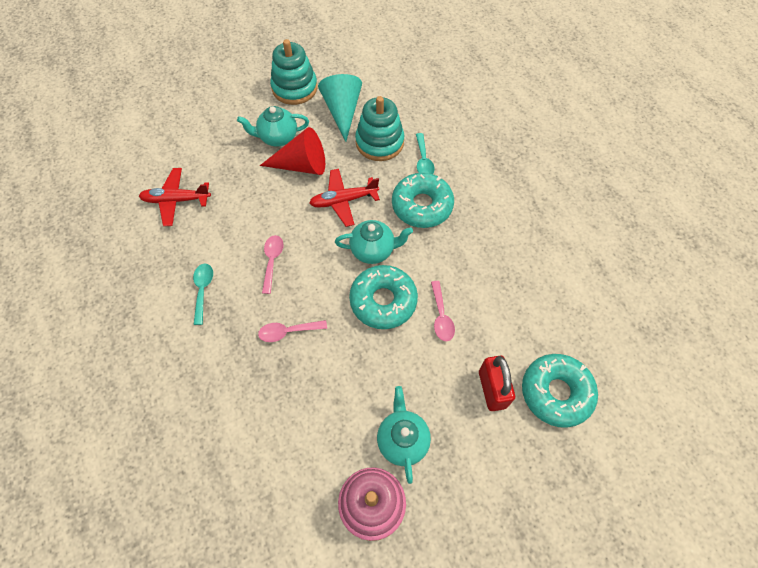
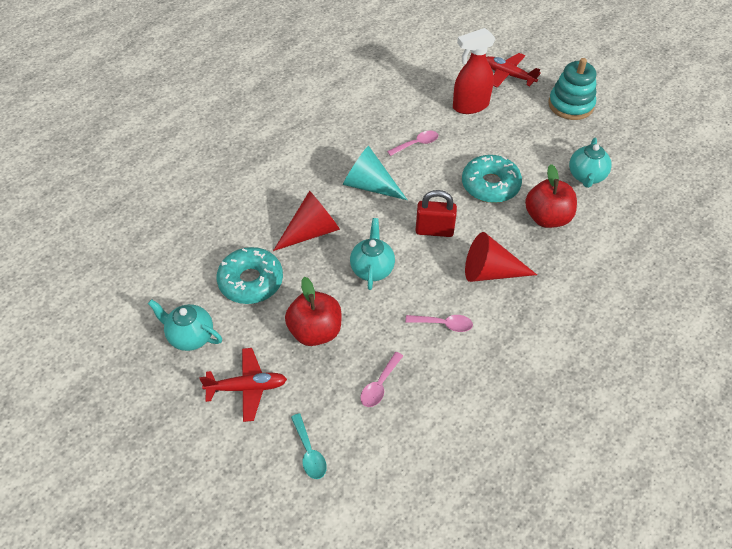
pink stacking toy: 1 -> 0
red apple: 0 -> 2
red cone: 1 -> 2
red spray bottle: 0 -> 1
turquoise donut: 3 -> 2
turquoise spoon: 2 -> 1
turquoise stacking toy: 2 -> 1

